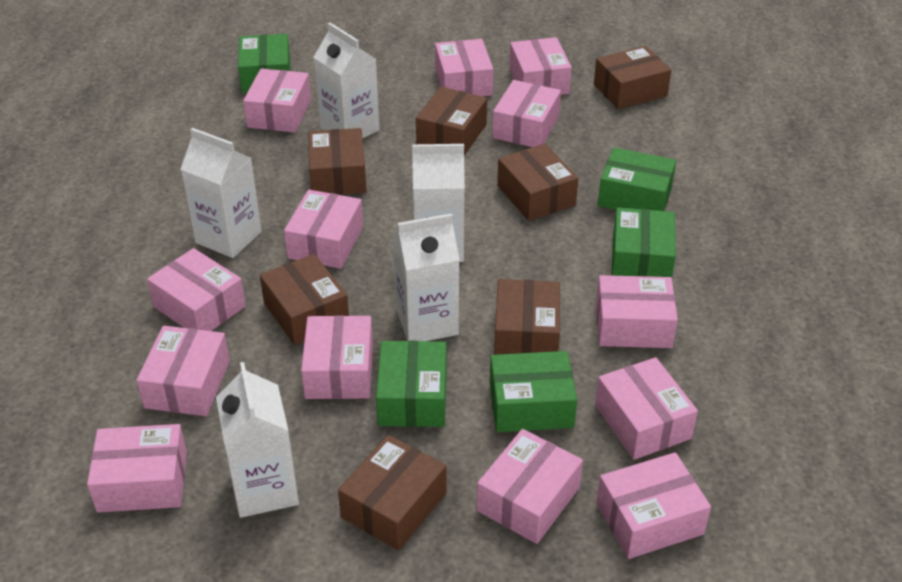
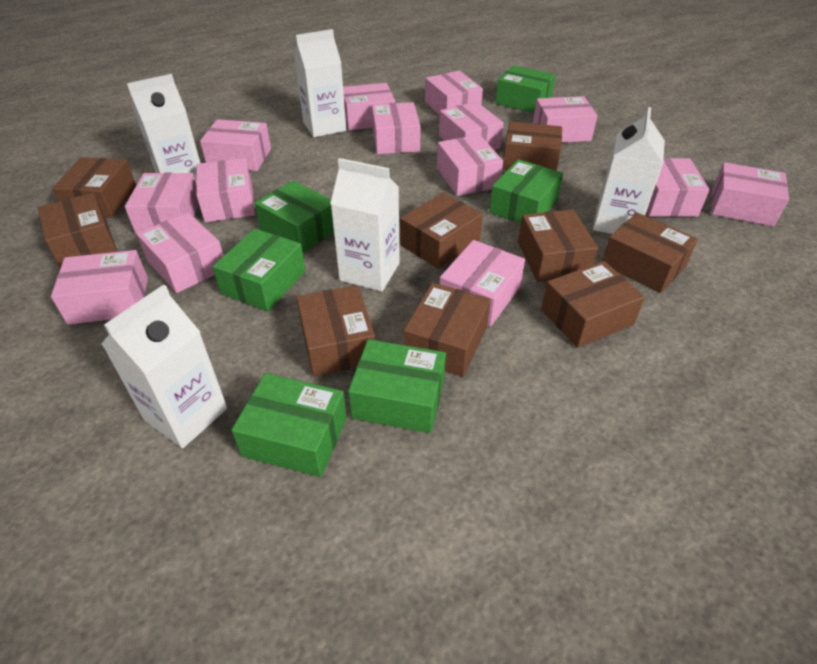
brown box: 7 -> 9
green box: 5 -> 6
pink box: 13 -> 14

